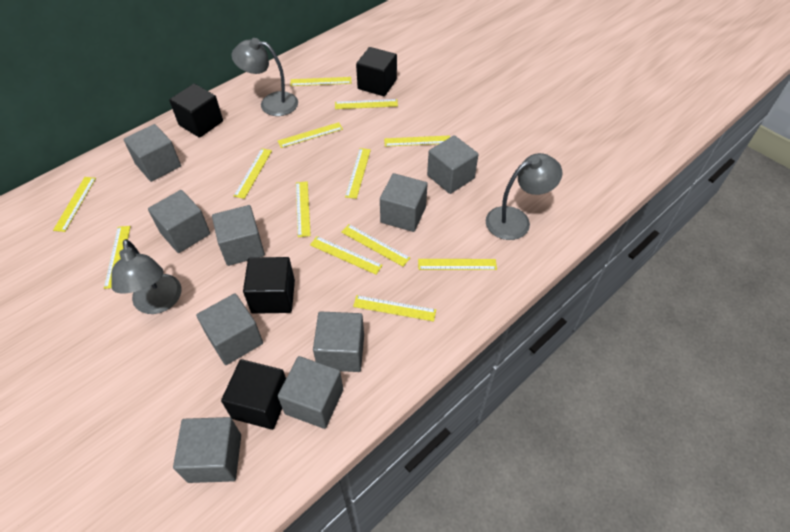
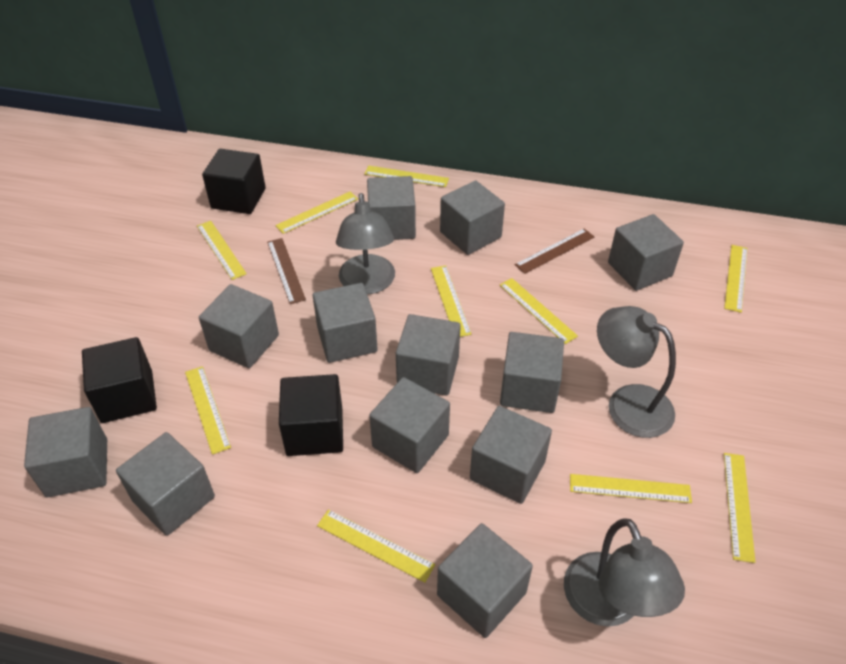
black cube: 4 -> 3
brown ruler: 0 -> 2
grey cube: 9 -> 12
yellow ruler: 13 -> 10

